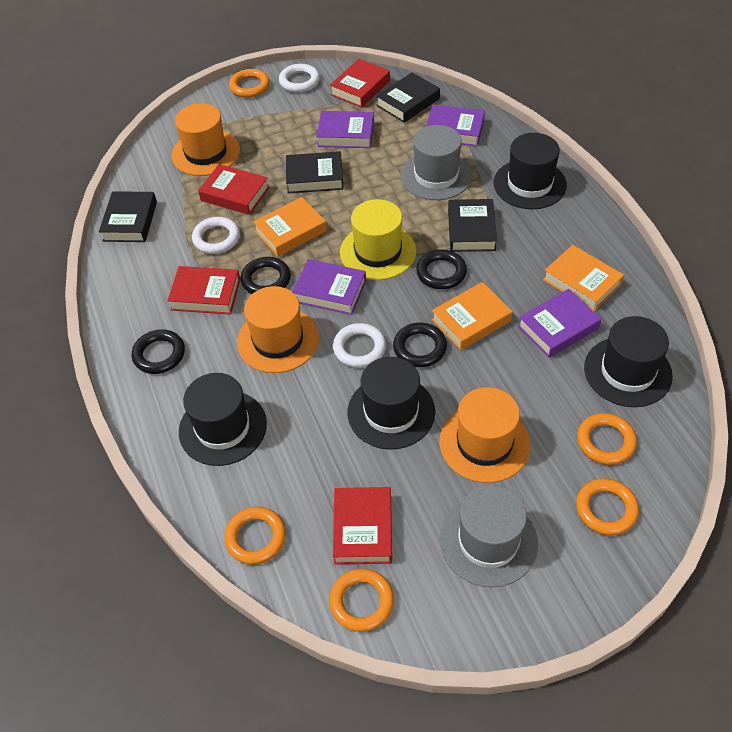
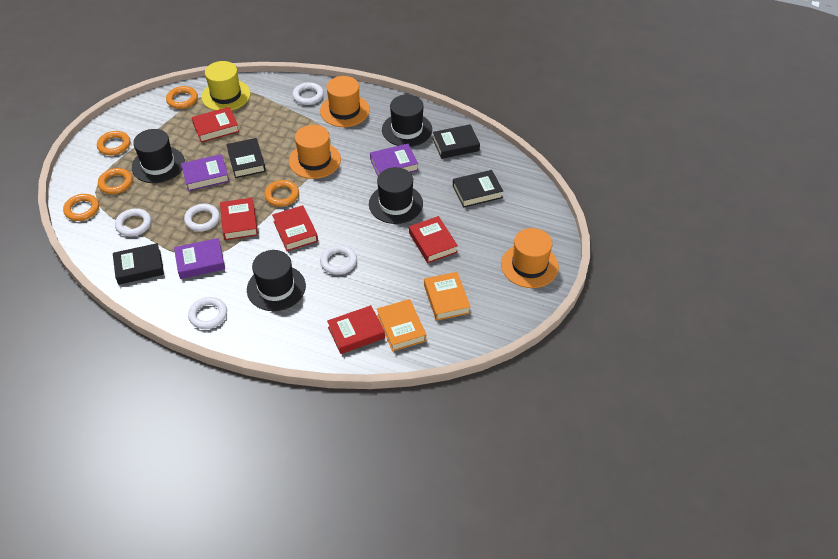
black ring: 4 -> 0
grey hat: 2 -> 0
orange book: 3 -> 2
purple book: 4 -> 3
red book: 4 -> 5
white ring: 3 -> 5

